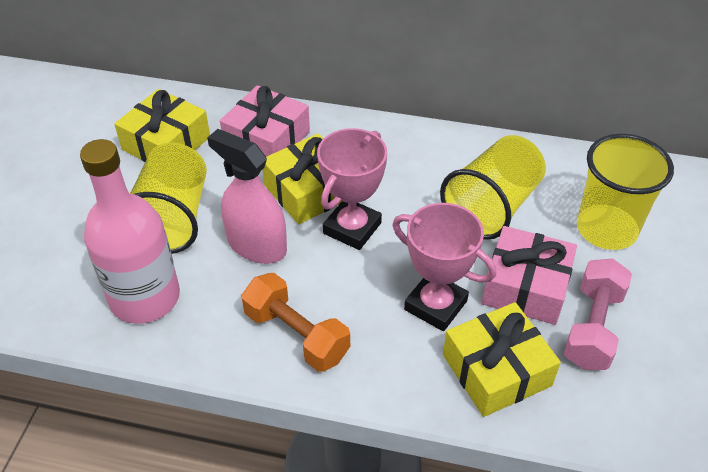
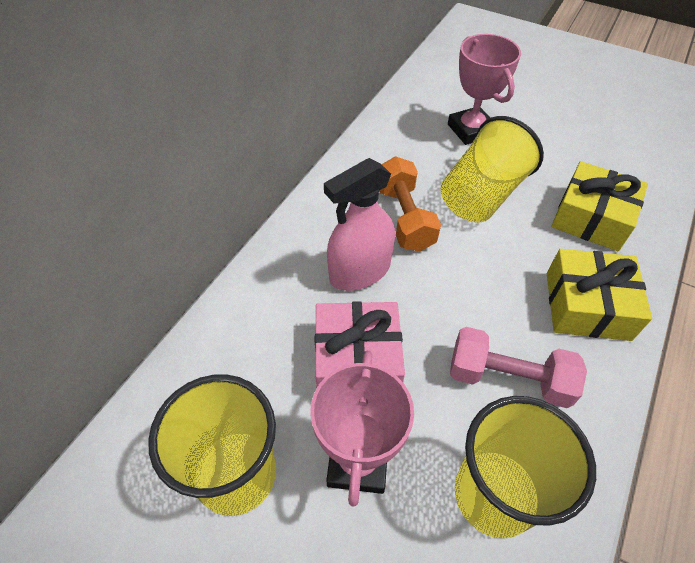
pink bottle: 1 -> 0
pink gift: 2 -> 1
yellow gift: 3 -> 2

